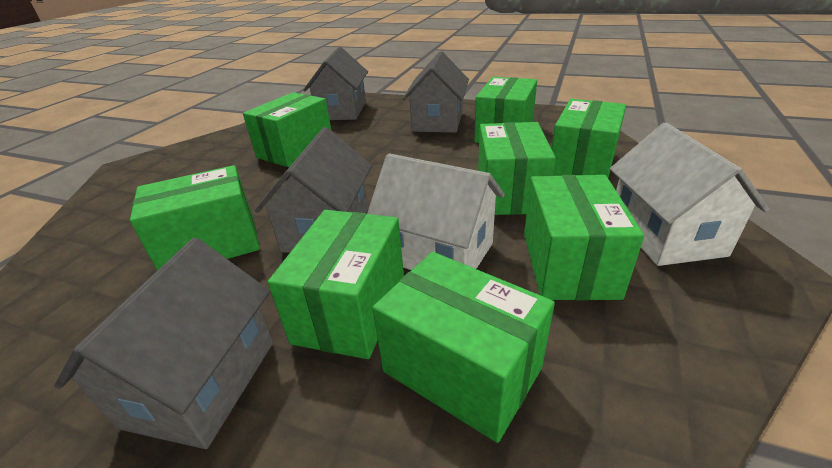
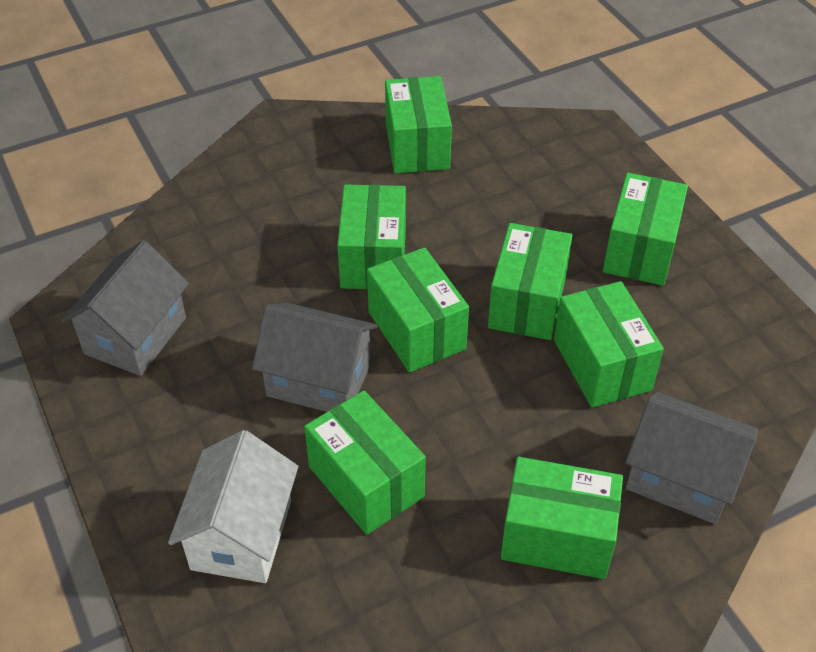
grey house: 4 -> 3
white house: 2 -> 1

